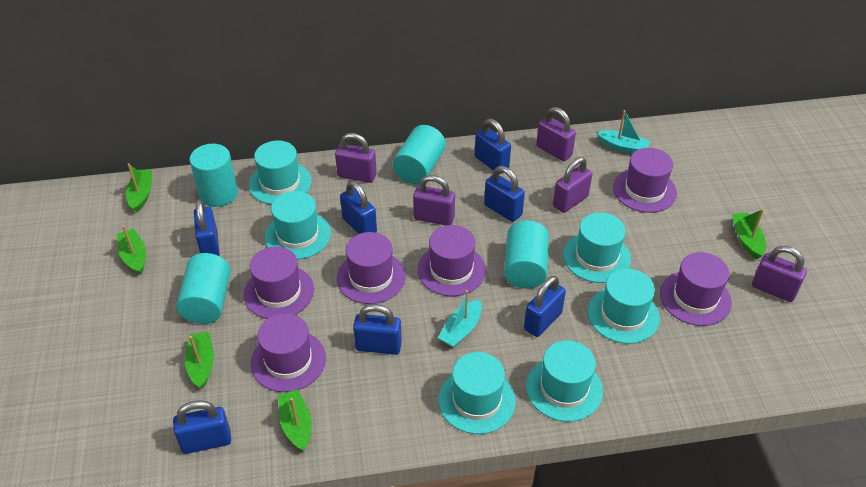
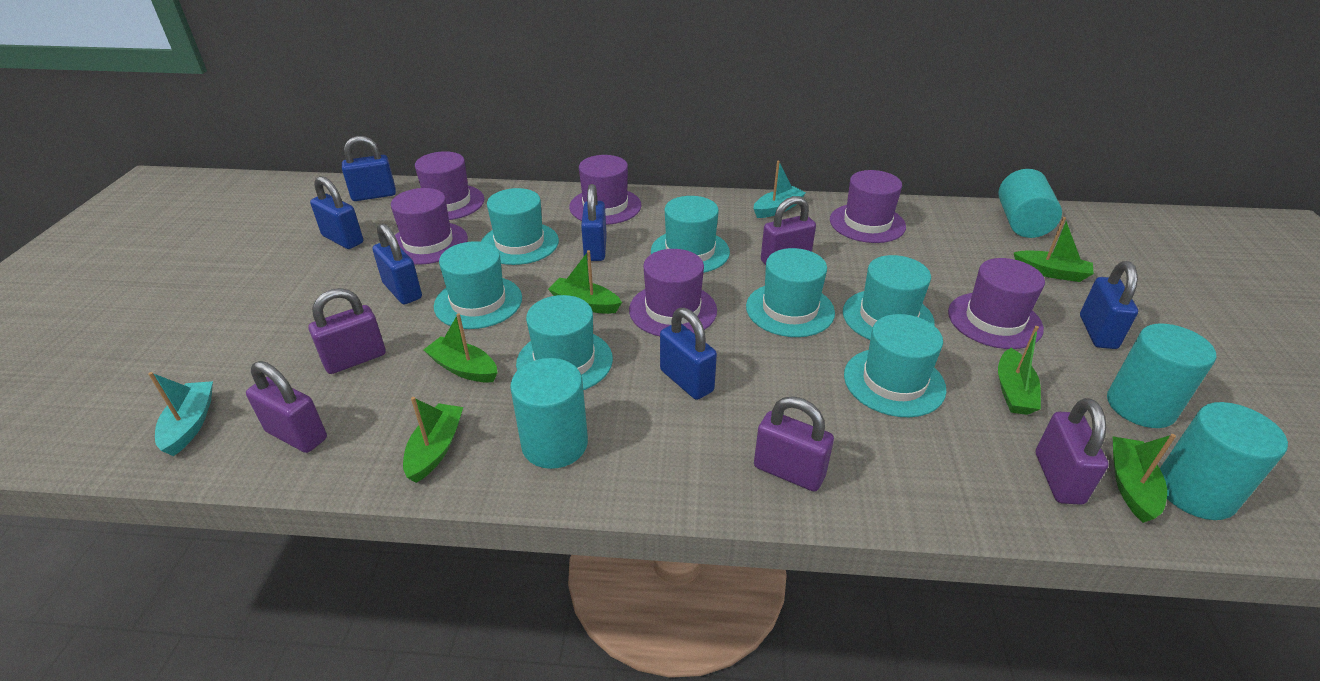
blue padlock: 7 -> 6
green boat: 5 -> 6
turquoise hat: 6 -> 7

